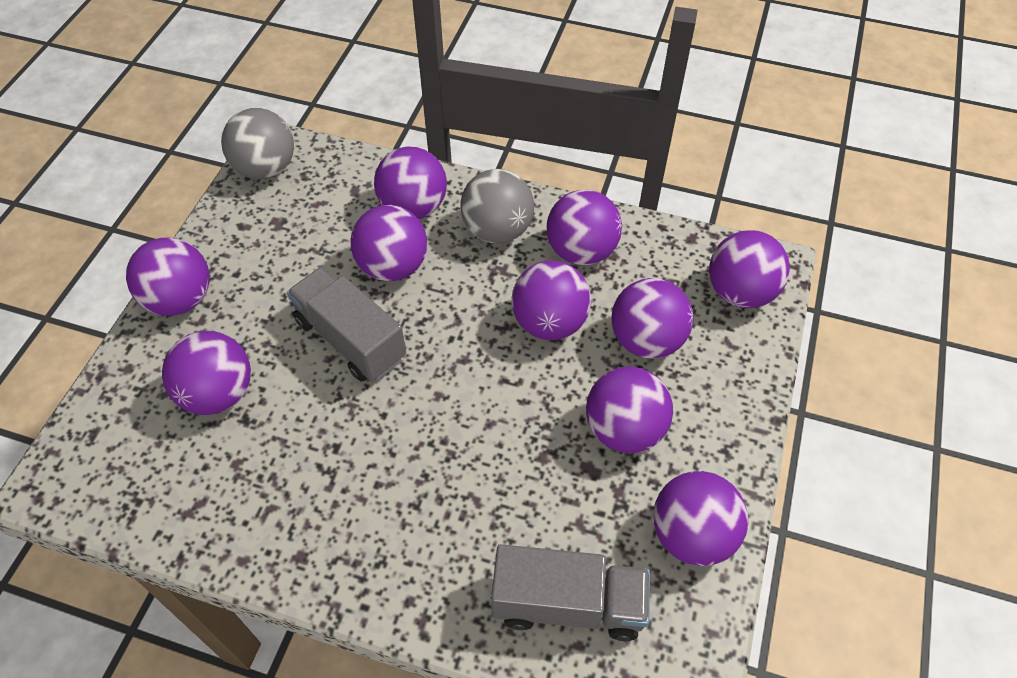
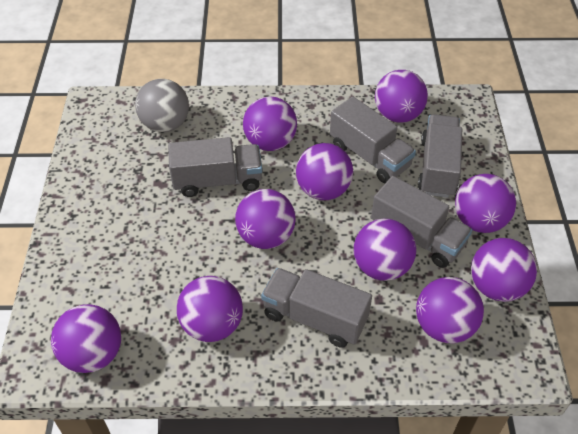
grey ball: 2 -> 1
grey truck: 2 -> 5

